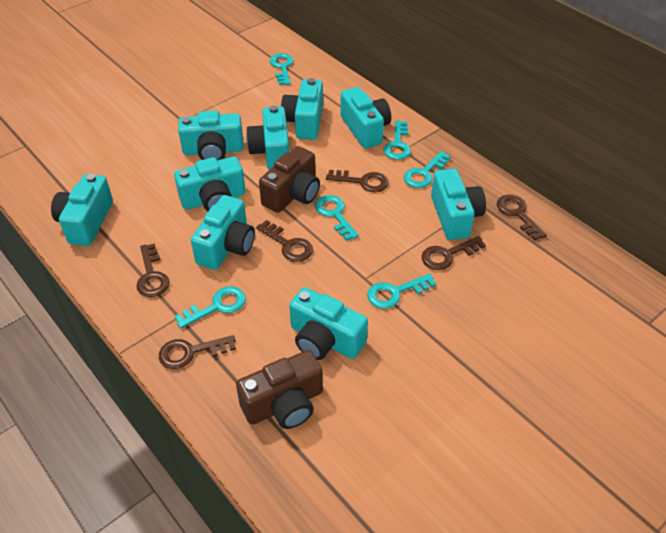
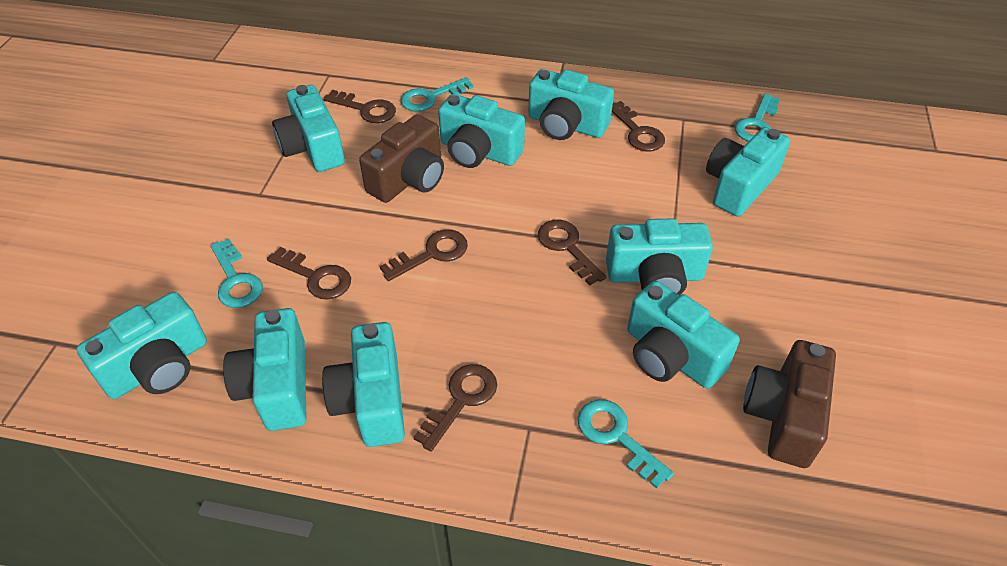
turquoise key: 6 -> 4

